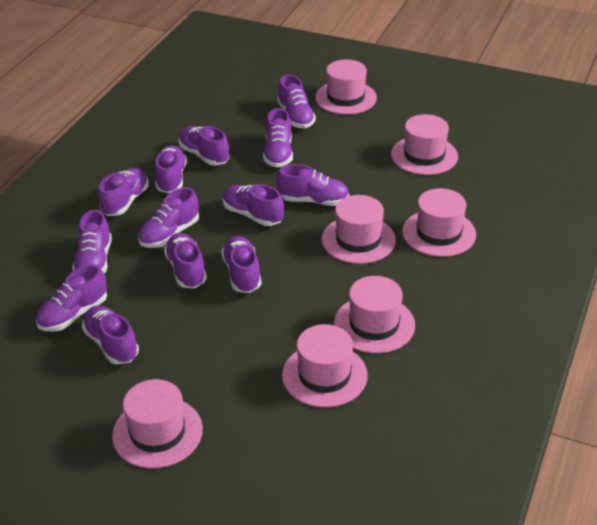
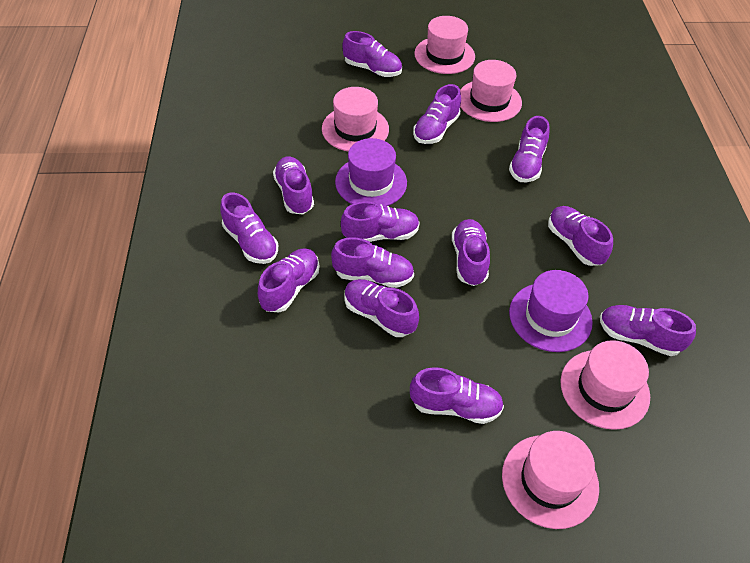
pink hat: 7 -> 5
purple hat: 0 -> 2

